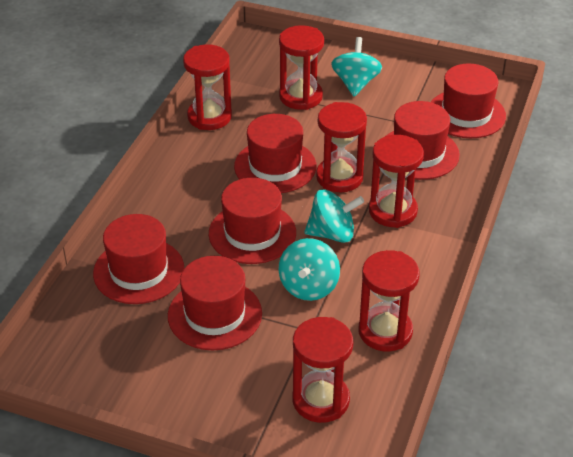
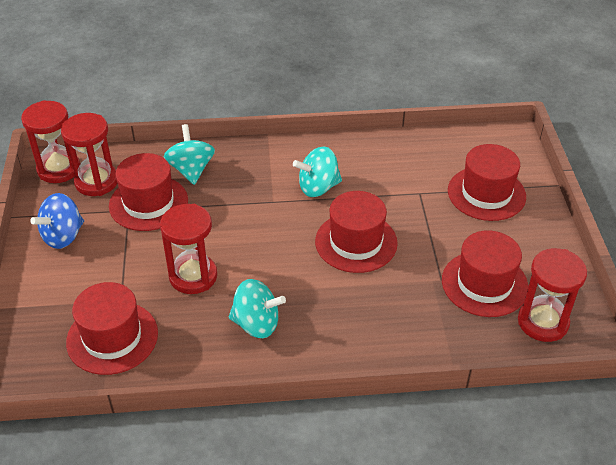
blue spinning top: 0 -> 1
red hat: 6 -> 5
red hourglass: 6 -> 4

